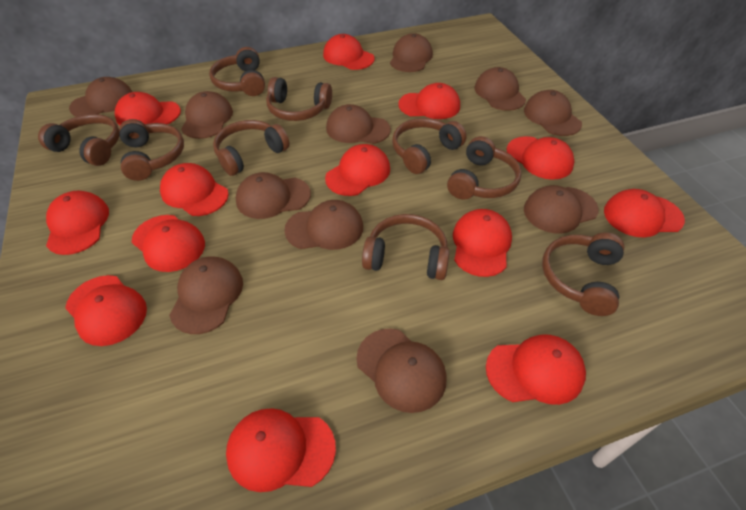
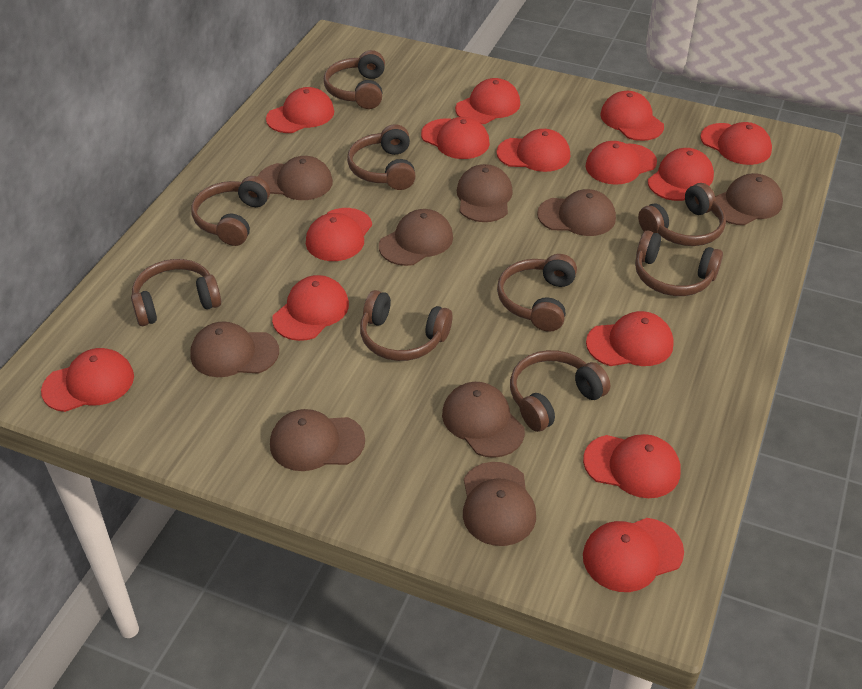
brown cap: 11 -> 9
red cap: 13 -> 14

